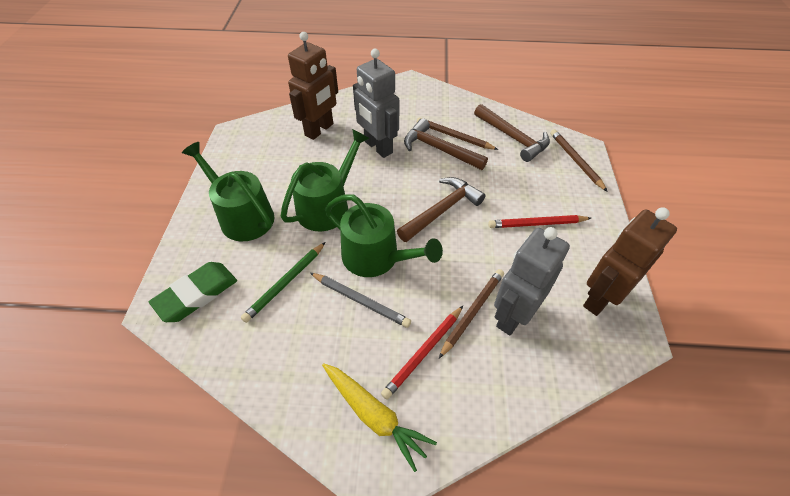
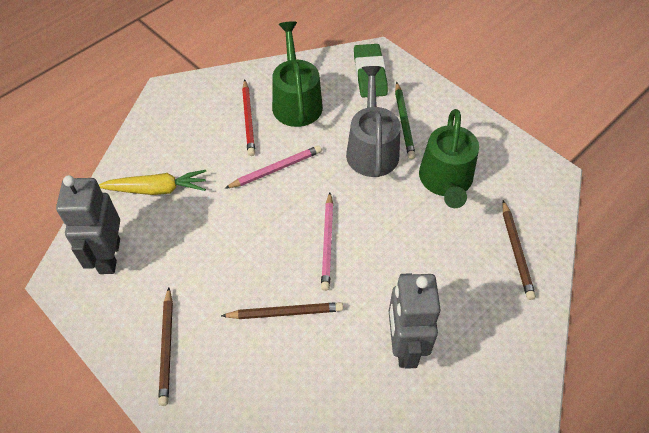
brown hammer: 3 -> 0
brown robot: 2 -> 0
green watering can: 3 -> 2
grey pencil: 1 -> 0
grey watering can: 0 -> 1
pink pencil: 0 -> 2
red pencil: 2 -> 1

